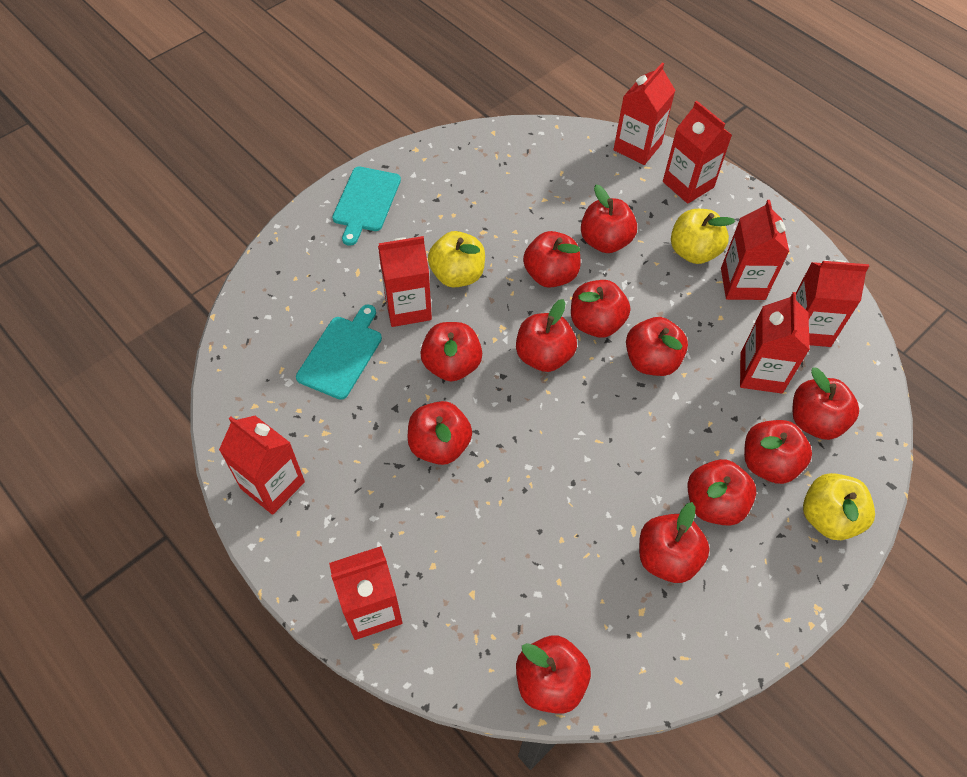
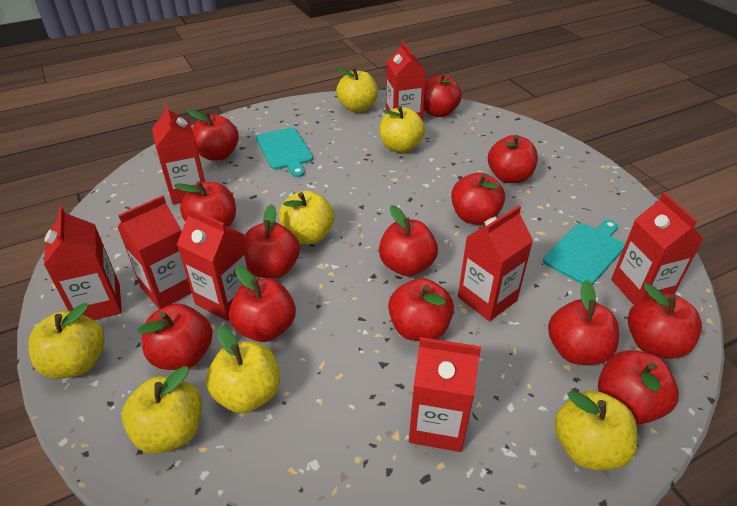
red apple: 12 -> 13
yellow apple: 3 -> 7

